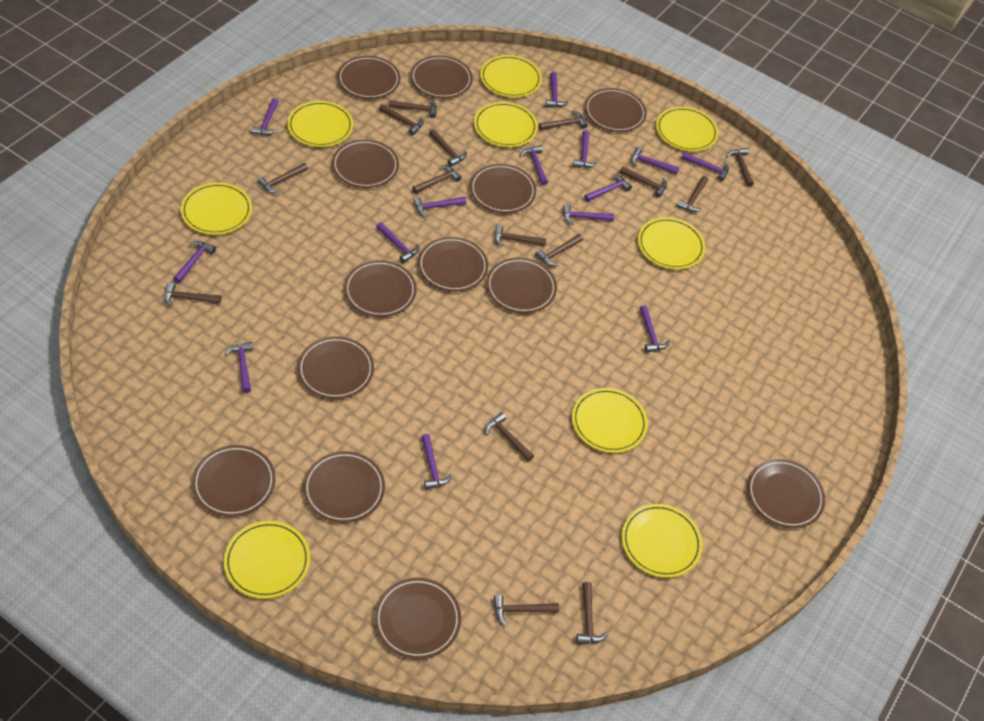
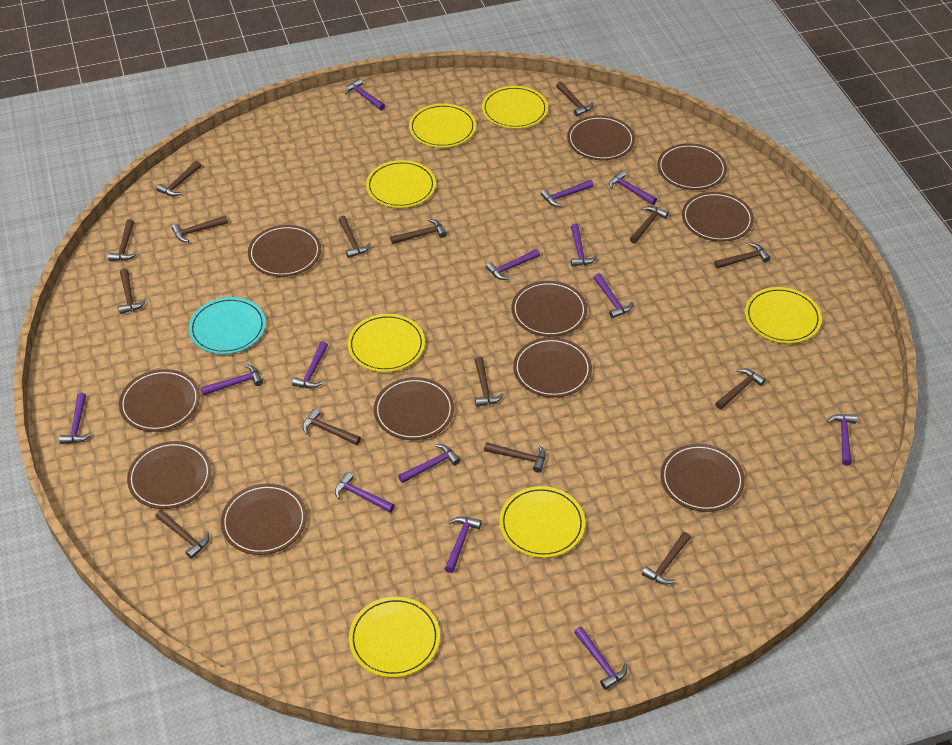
brown plate: 13 -> 11
turquoise plate: 0 -> 1
yellow plate: 9 -> 7

